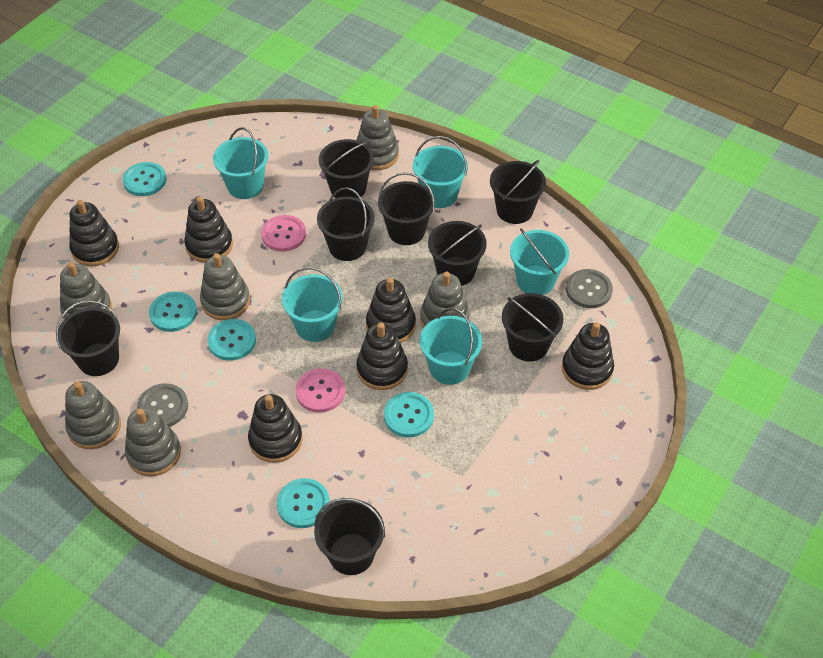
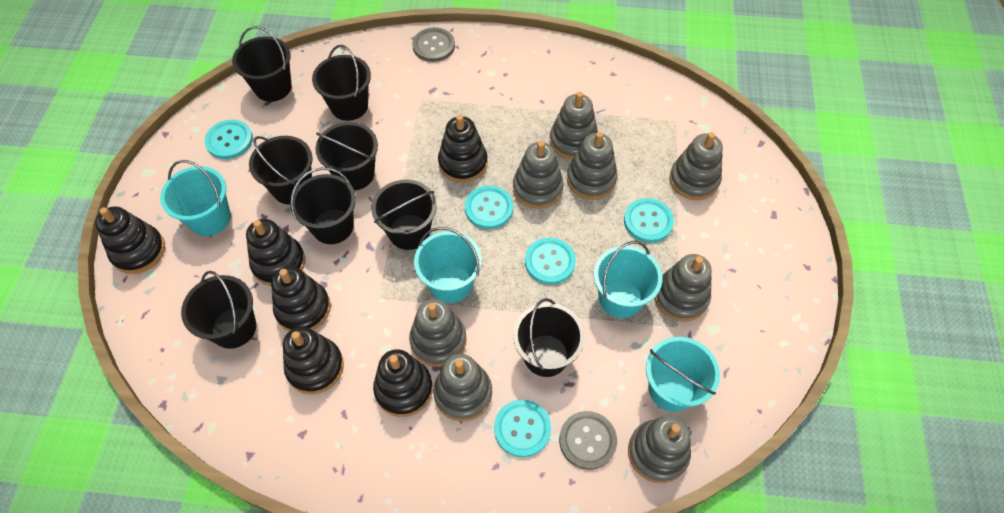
grey stacking toy: 6 -> 8
pink button: 2 -> 0
turquoise bucket: 5 -> 4

